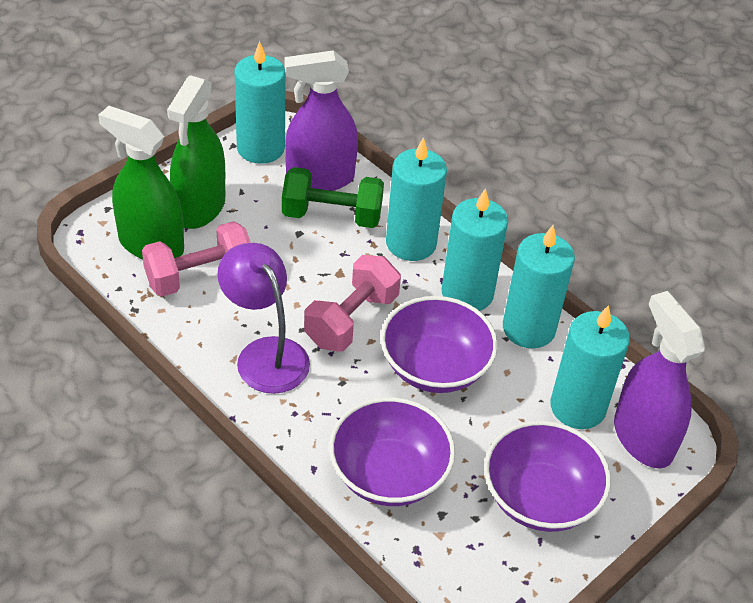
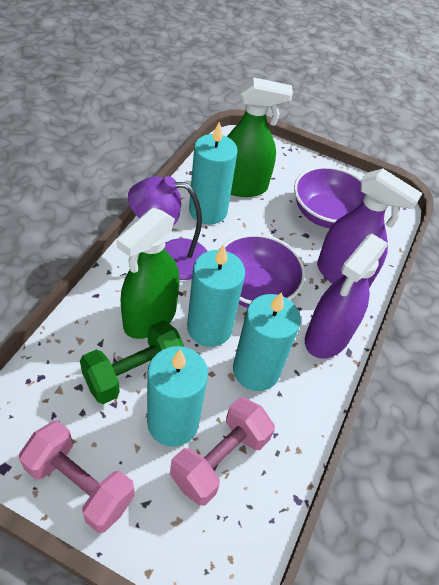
purple bowl: 3 -> 2
turquoise candle: 5 -> 4

